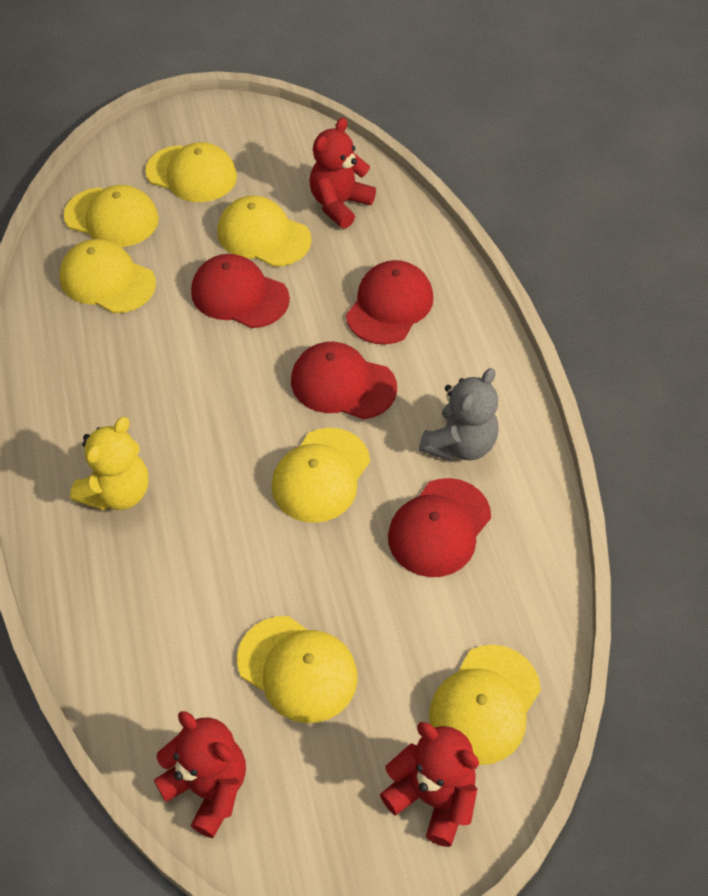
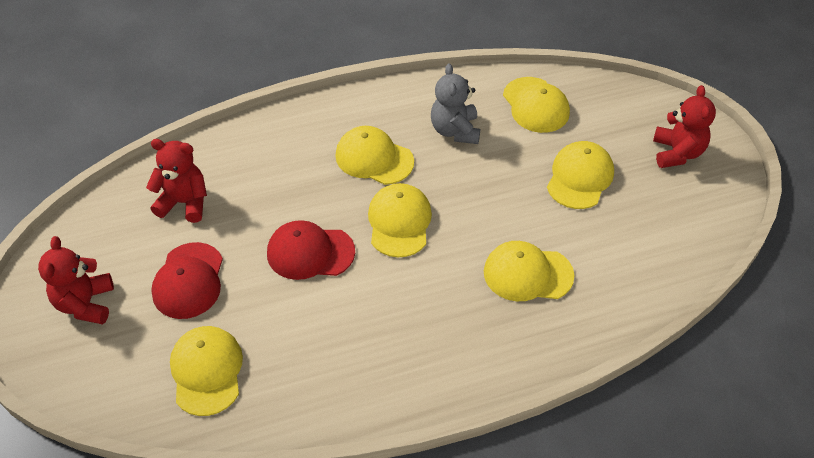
red cap: 4 -> 2
yellow cap: 7 -> 6
yellow teddy bear: 1 -> 0

